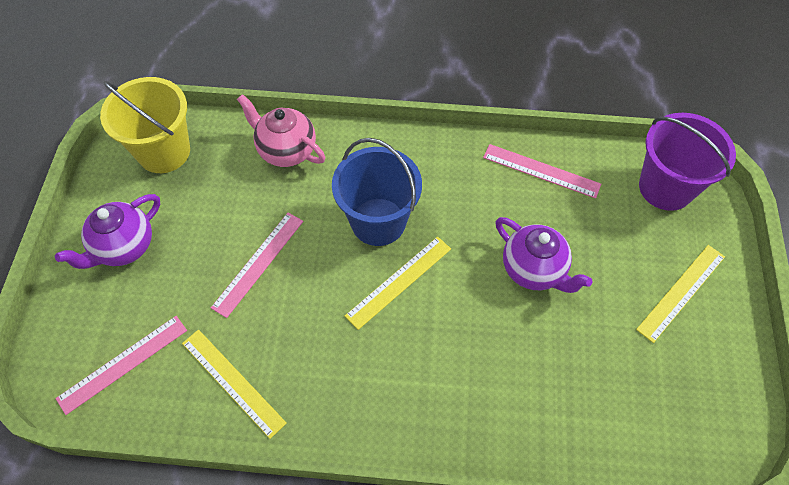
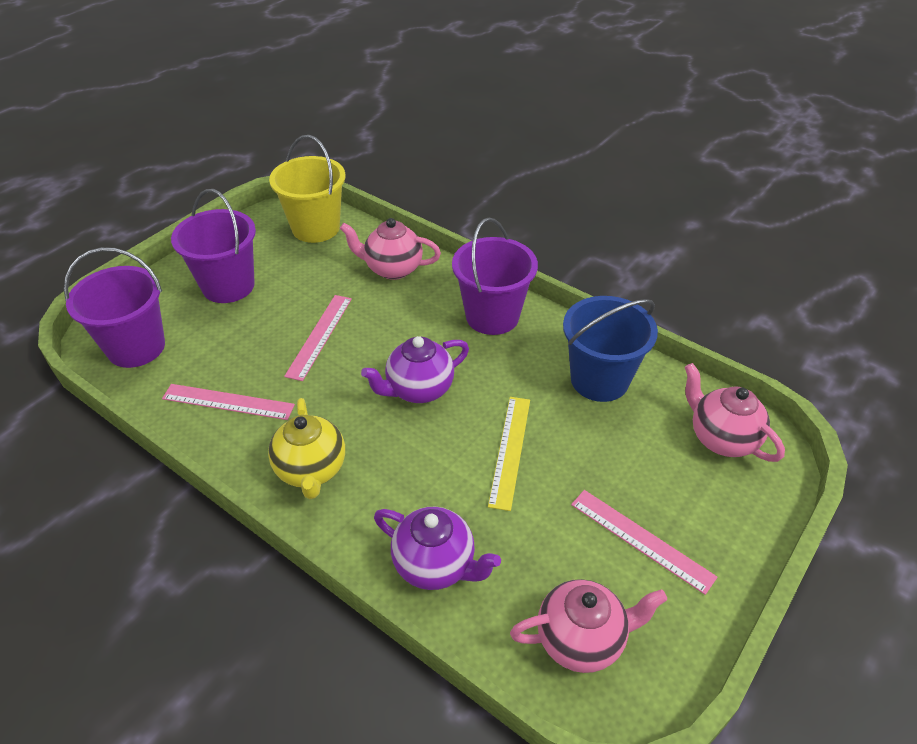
pink teapot: 1 -> 3
purple bucket: 1 -> 3
yellow ruler: 3 -> 1
yellow teapot: 0 -> 1

